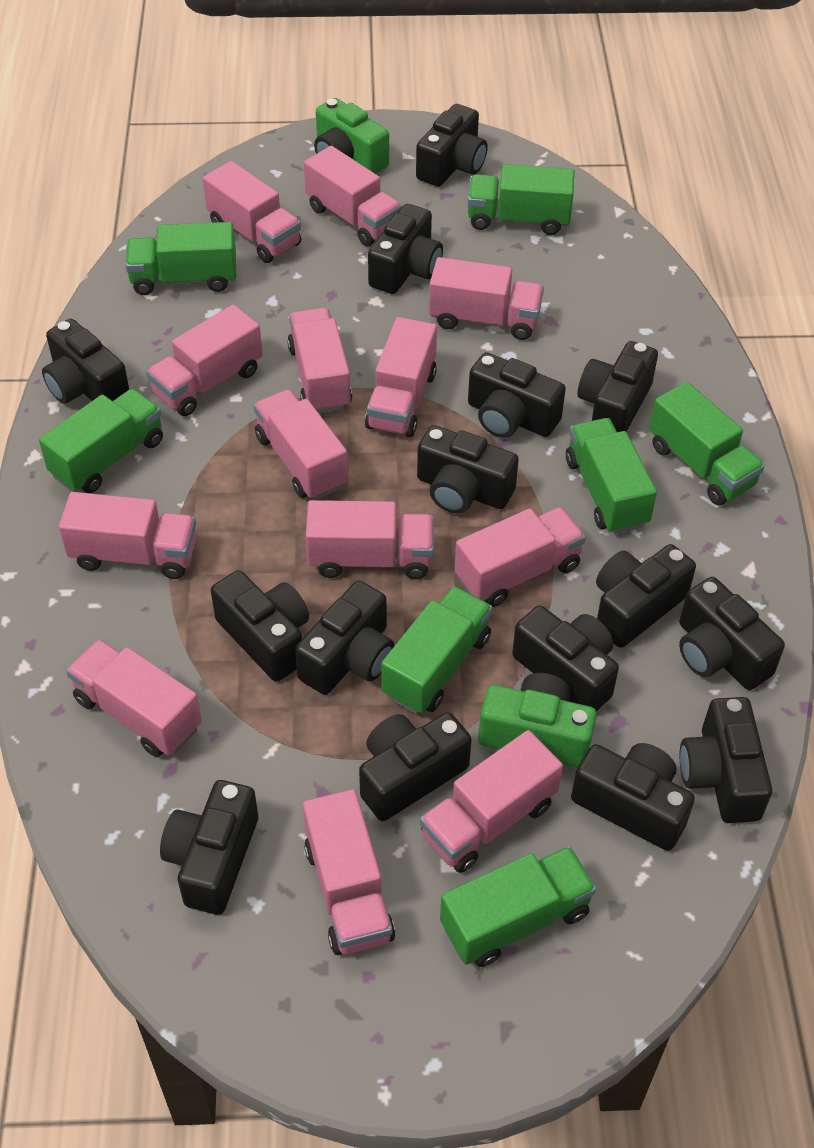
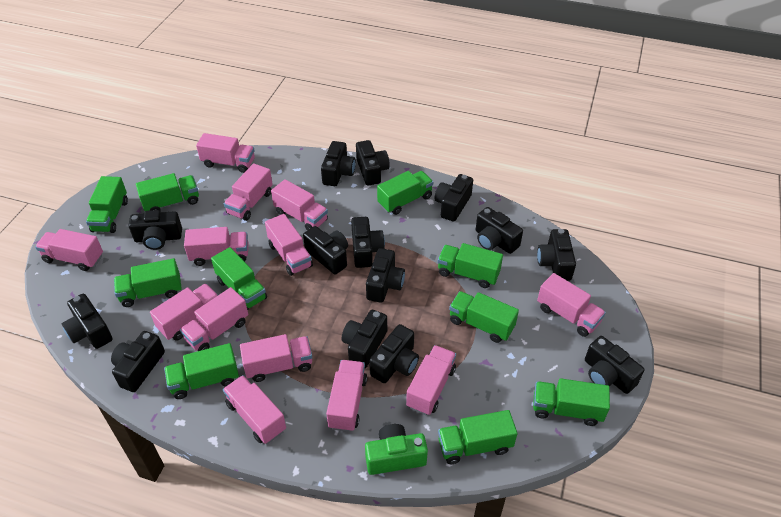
black camera: 15 -> 14
green camera: 2 -> 1
green truck: 7 -> 10

